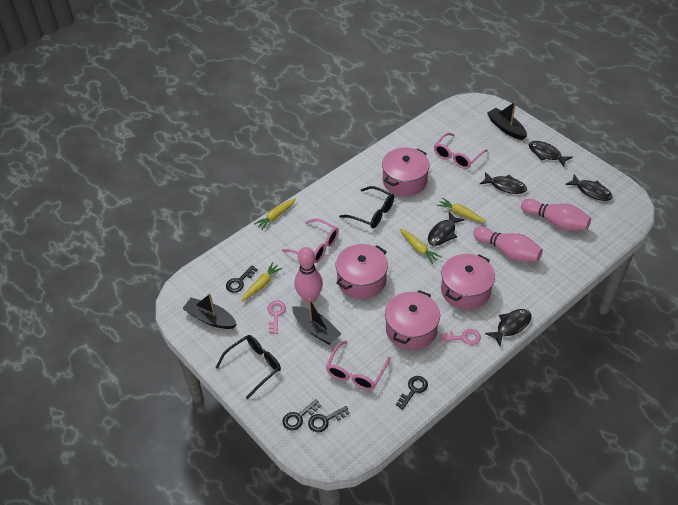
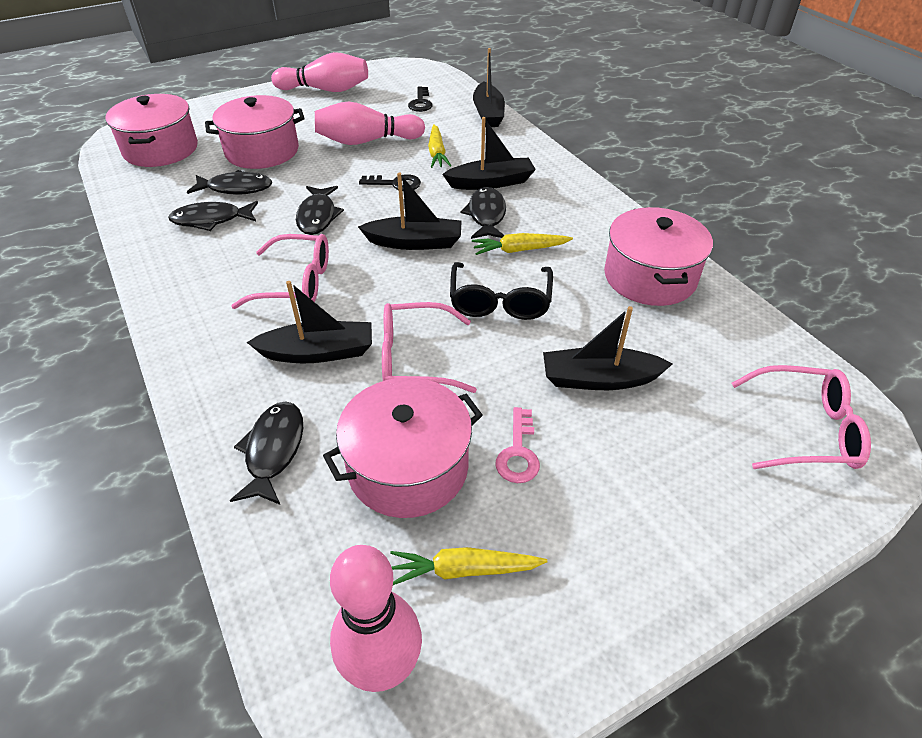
black boat: 3 -> 5
black glasses: 2 -> 1
black key: 4 -> 2
pink key: 2 -> 1
yellow carrot: 4 -> 3

